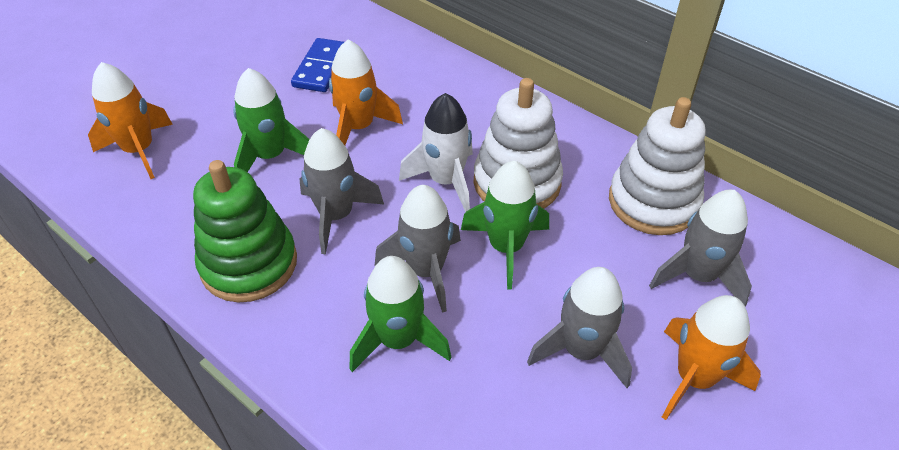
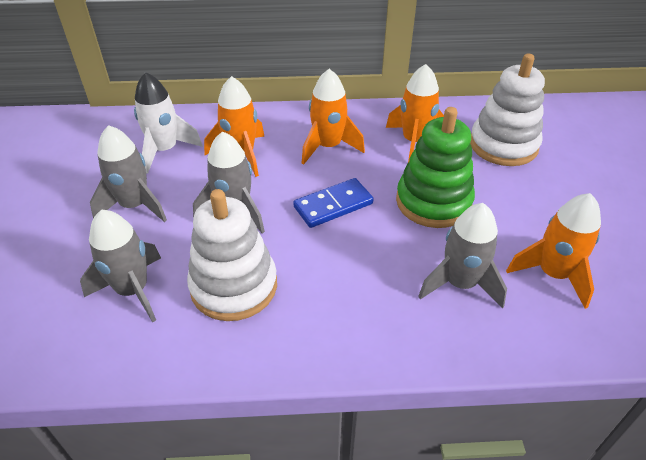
green rocket: 3 -> 0
orange rocket: 3 -> 4

